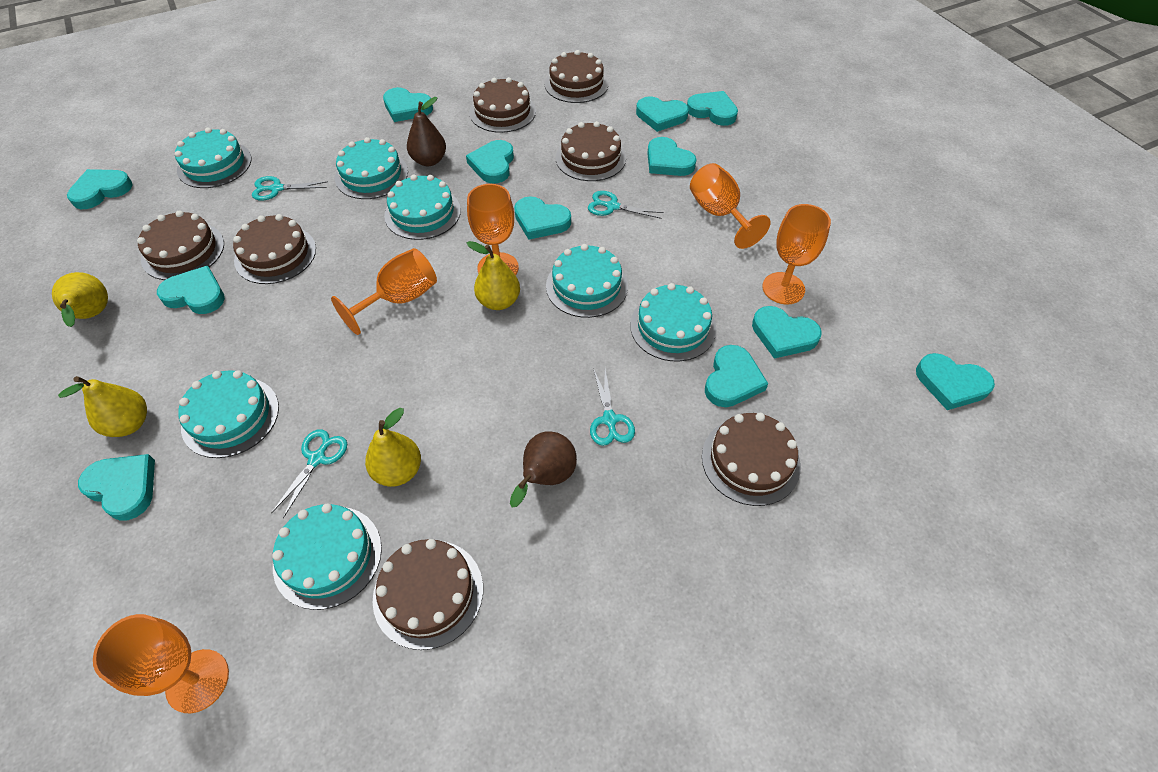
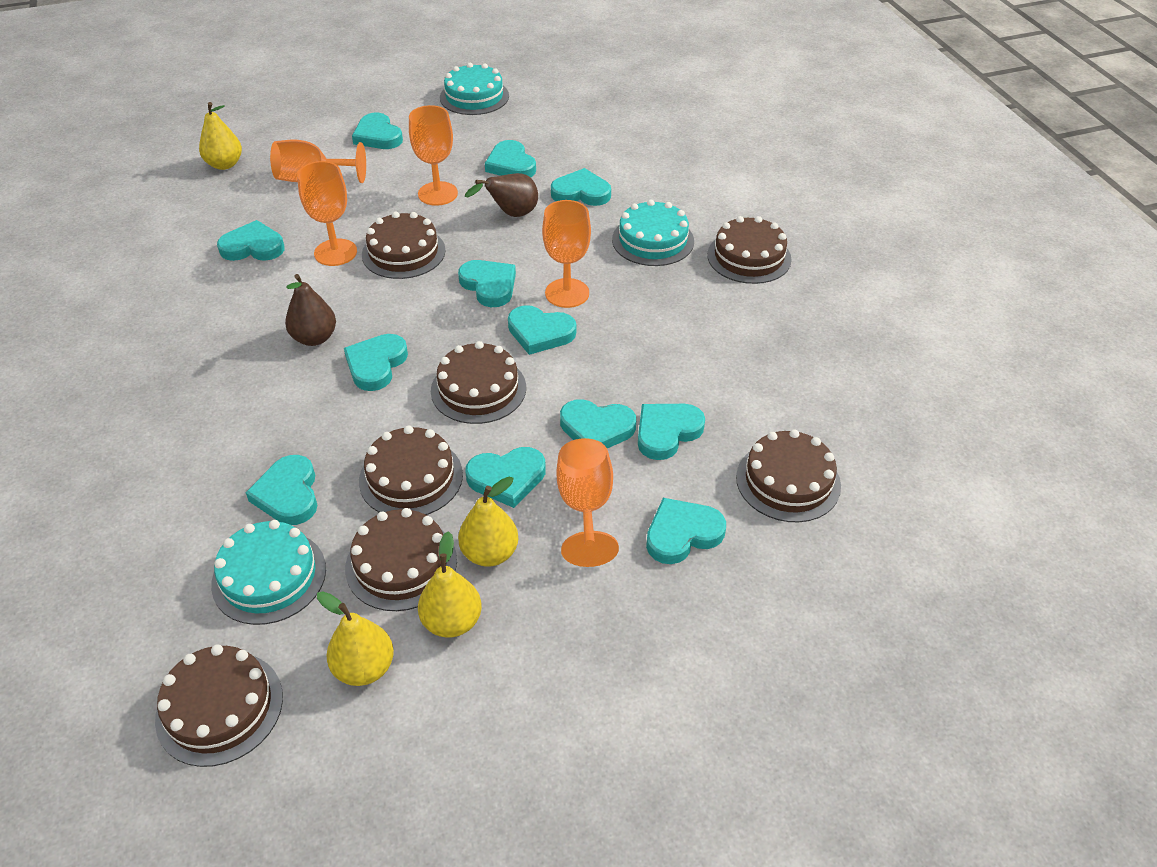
turquoise cake: 7 -> 3
turquoise scissors: 4 -> 0

